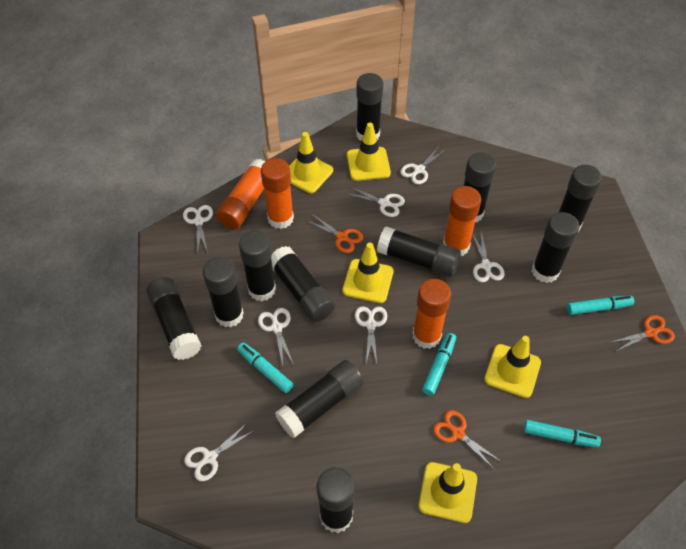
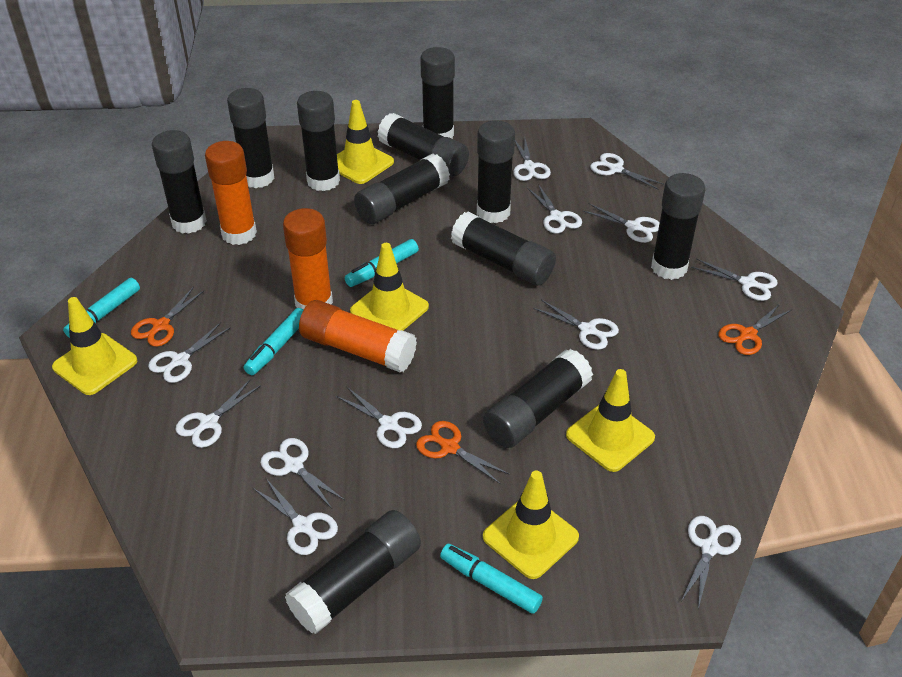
orange glue stick: 4 -> 3
white scissors: 7 -> 12

